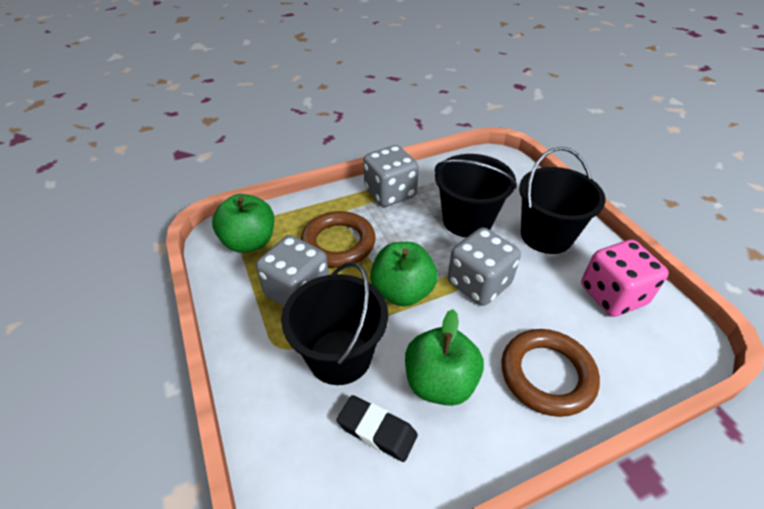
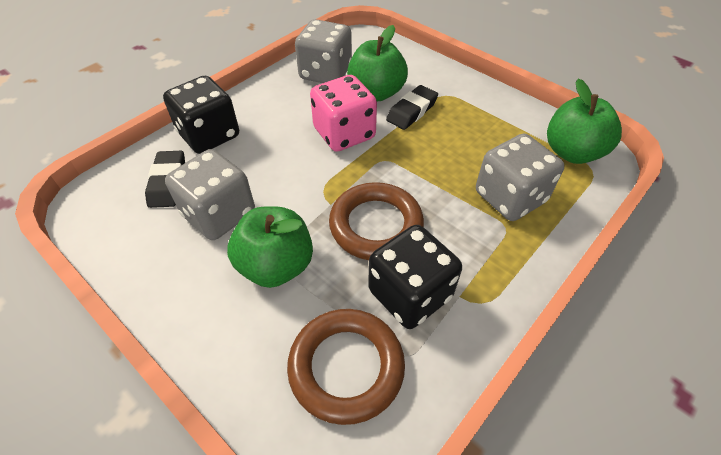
black bucket: 3 -> 0
black dice: 0 -> 2
black eraser: 1 -> 2

